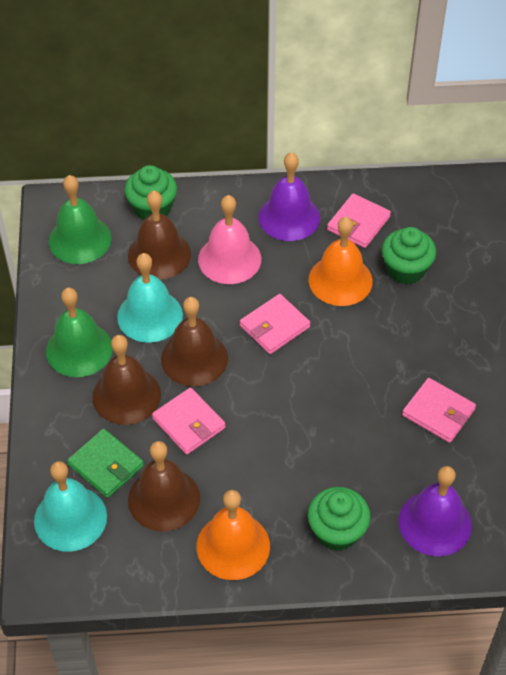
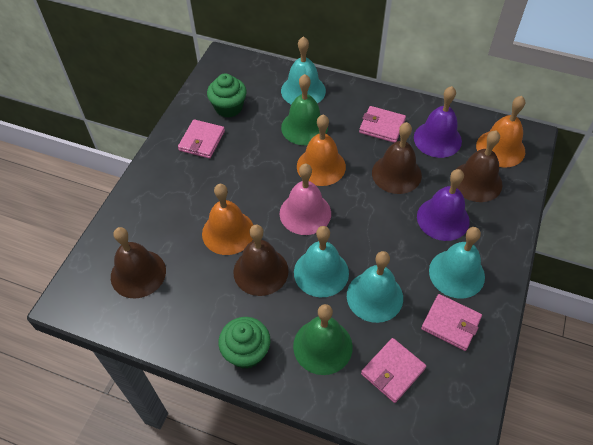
green cupcake: 3 -> 2
green wallet: 1 -> 0
orange bell: 2 -> 3
turquoise bell: 2 -> 4

